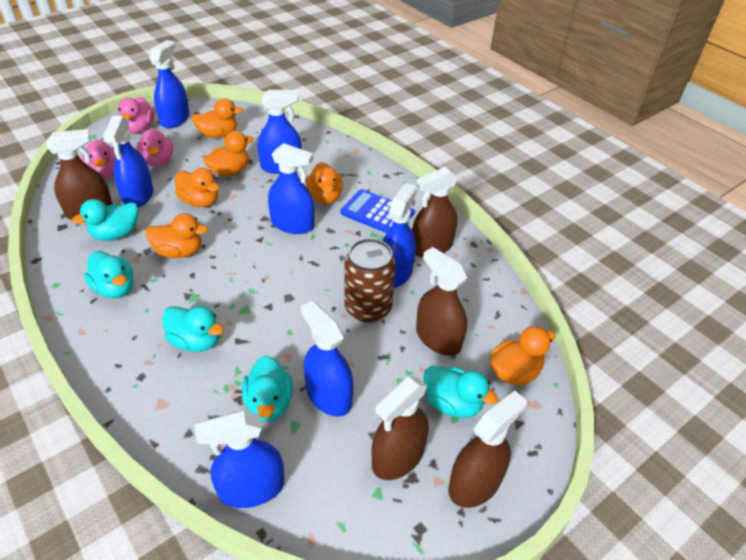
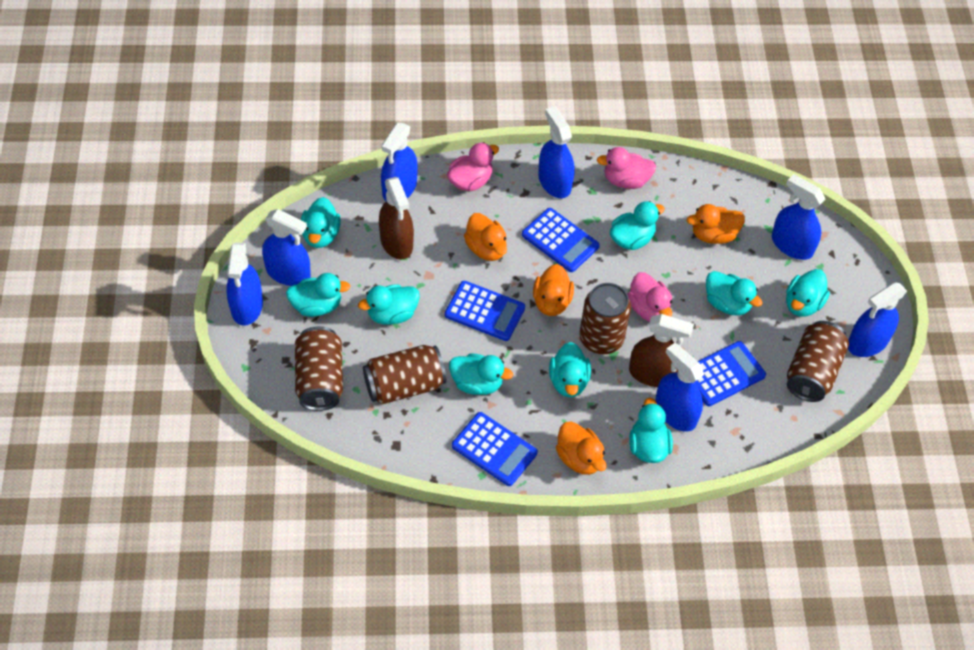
blue calculator: 1 -> 4
brown can: 1 -> 4
brown spray bottle: 5 -> 2
orange duck: 6 -> 4
turquoise duck: 5 -> 9

